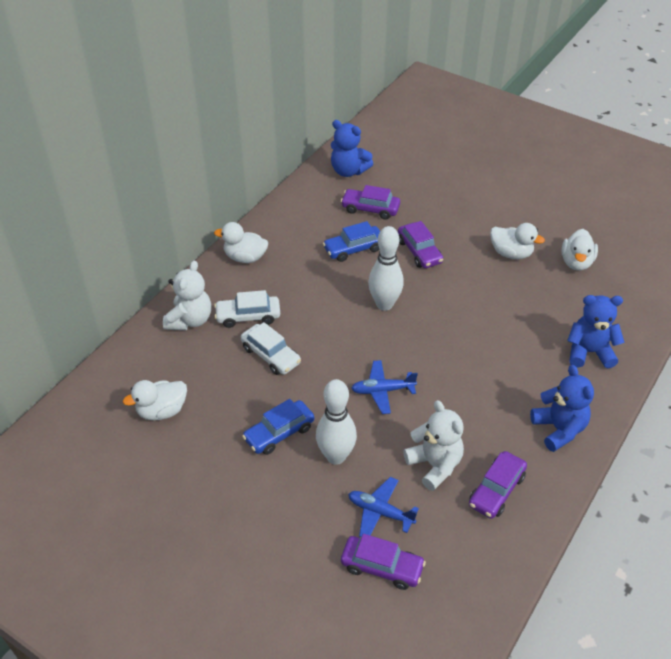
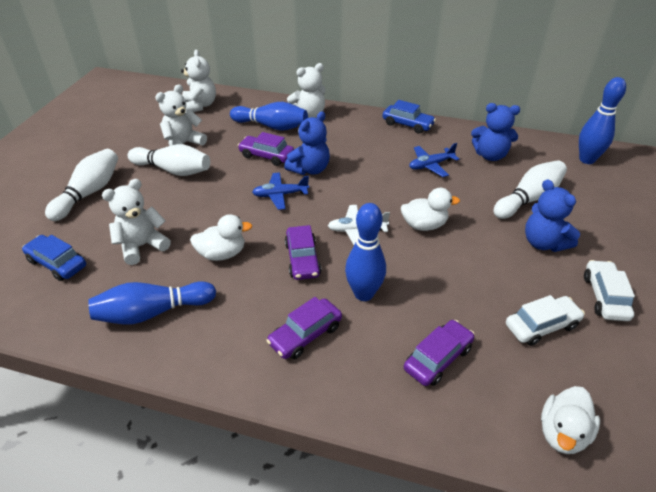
blue bowling pin: 0 -> 4
white bowling pin: 2 -> 3
white duck: 4 -> 3
white plane: 0 -> 1
white teddy bear: 2 -> 4

